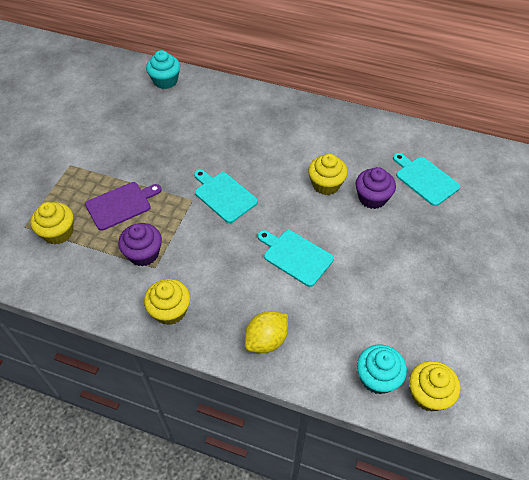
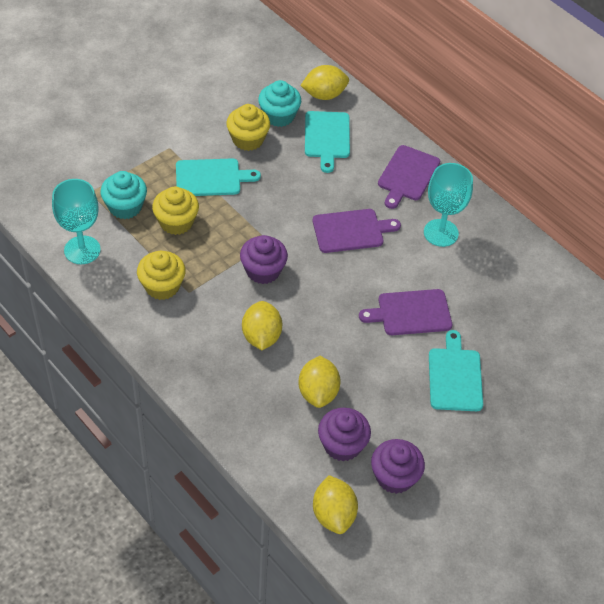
purple cupcake: 2 -> 3
purple cutting board: 1 -> 3
turquoise goblet: 0 -> 2
yellow cupcake: 4 -> 3
yellow lemon: 1 -> 4

